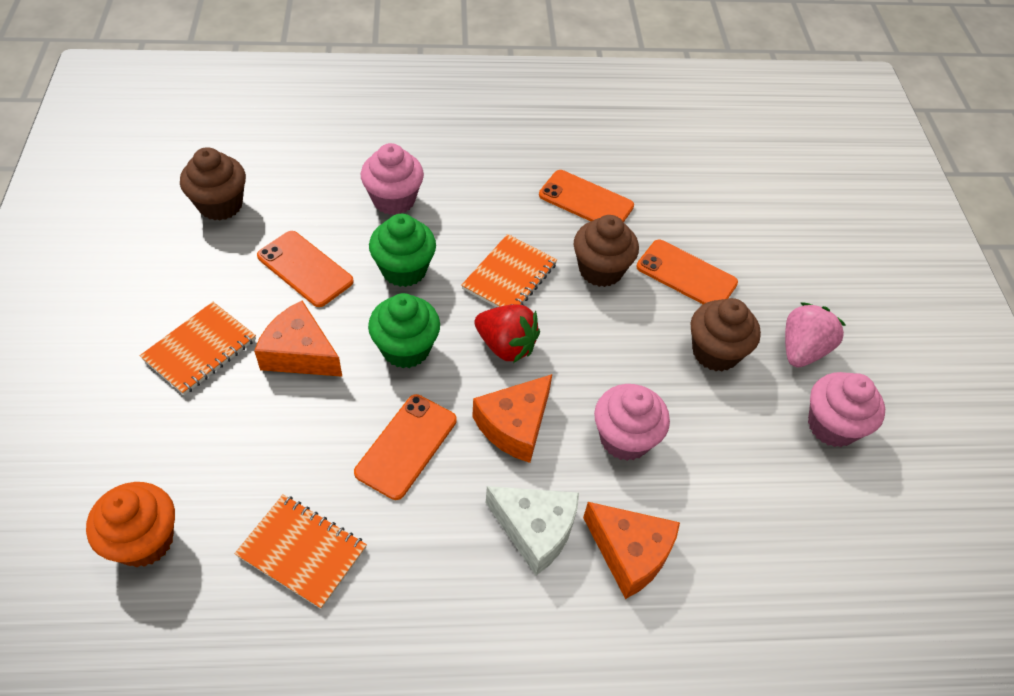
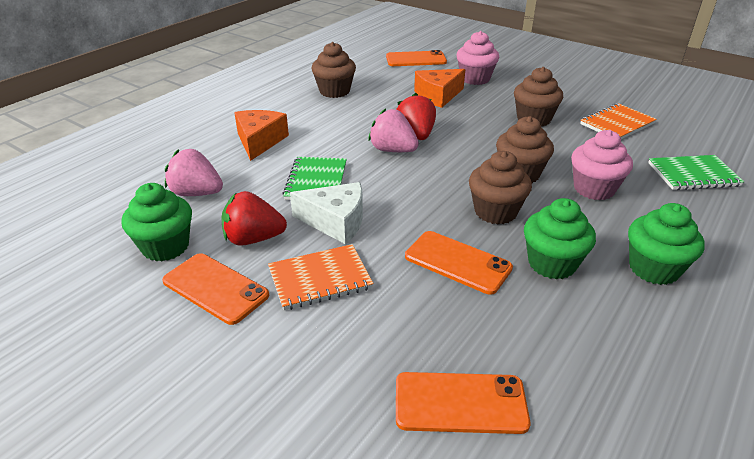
brown cupcake: 3 -> 4
green cupcake: 2 -> 3
green notebook: 0 -> 2
orange cheese: 3 -> 2
orange cupcake: 1 -> 0
orange notebook: 3 -> 2
pink cupcake: 3 -> 2
pink strawberry: 1 -> 2
red strawberry: 1 -> 2

